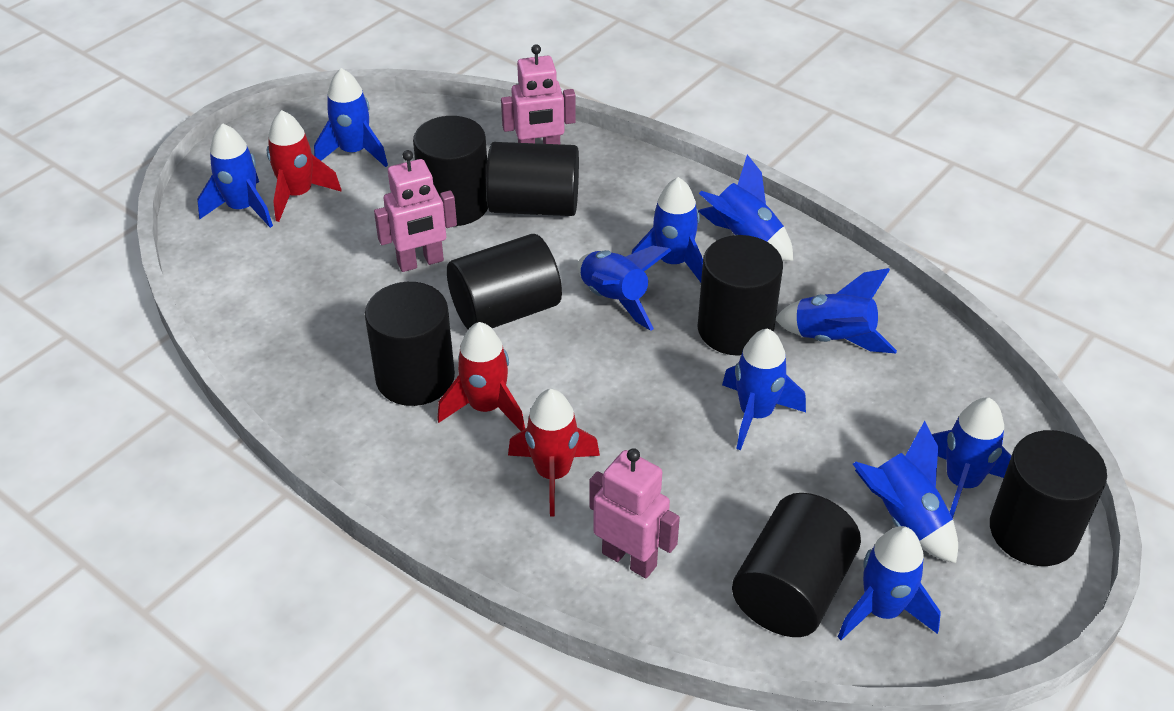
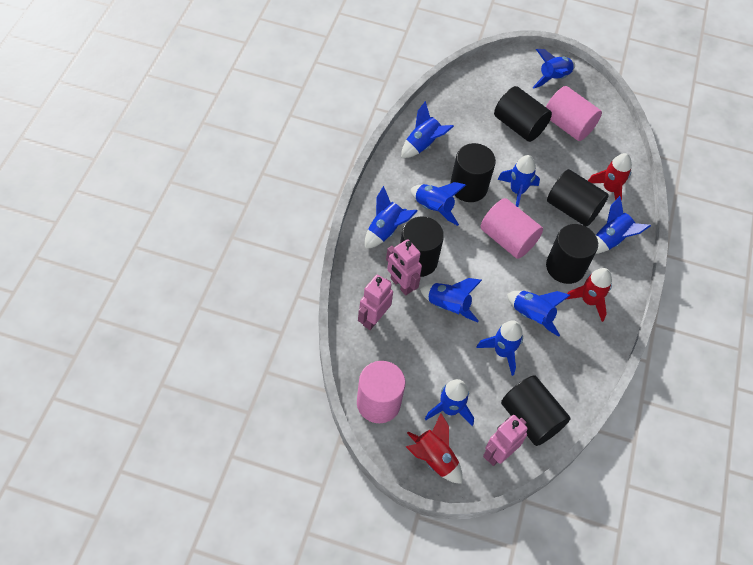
black cylinder: 7 -> 6
pink cylinder: 0 -> 3

